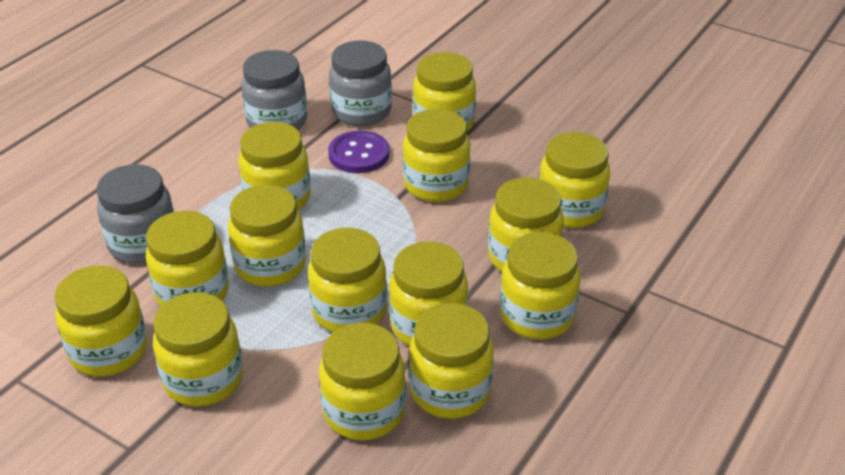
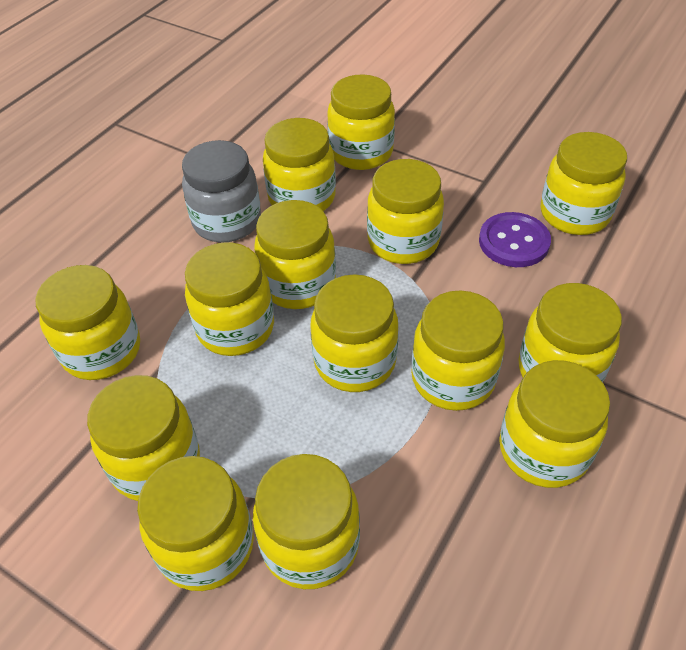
grey jar: 3 -> 1

